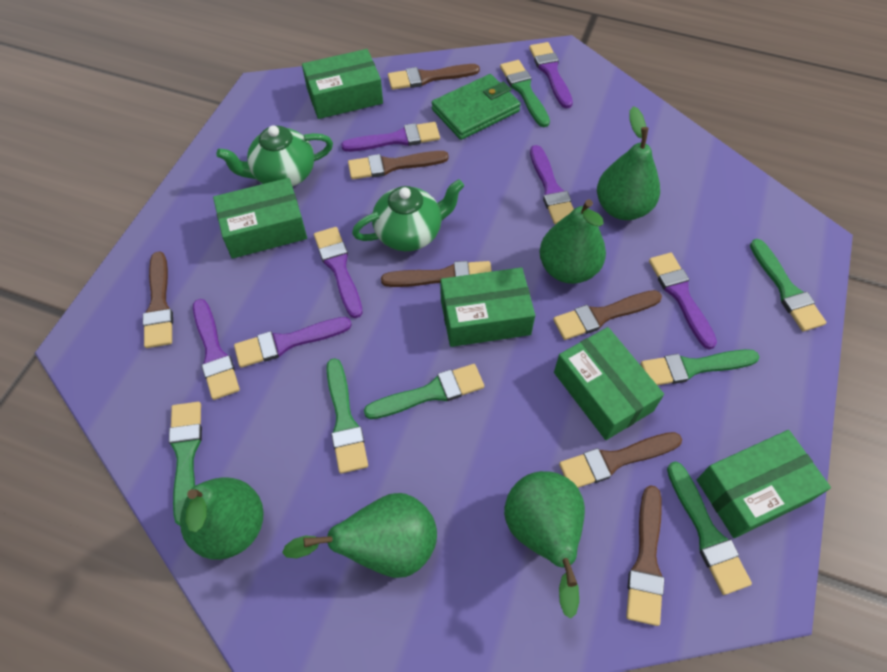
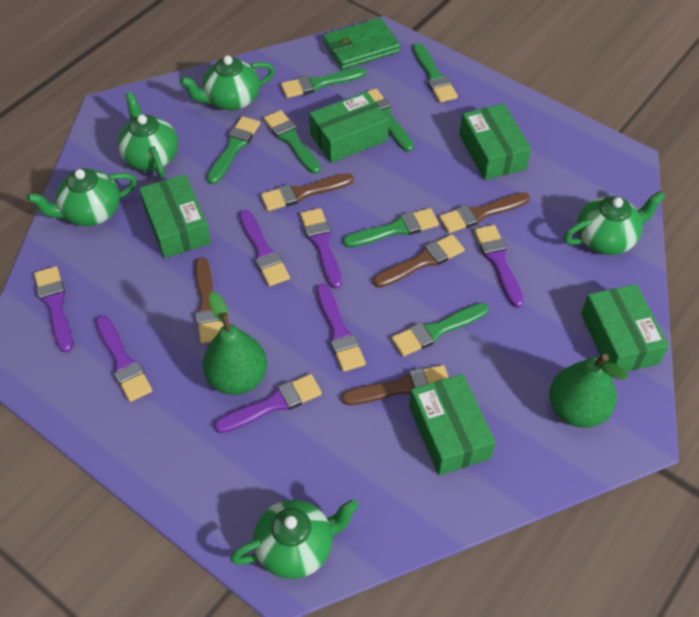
brown brush: 7 -> 5
green pear: 5 -> 2
green teapot: 2 -> 5

